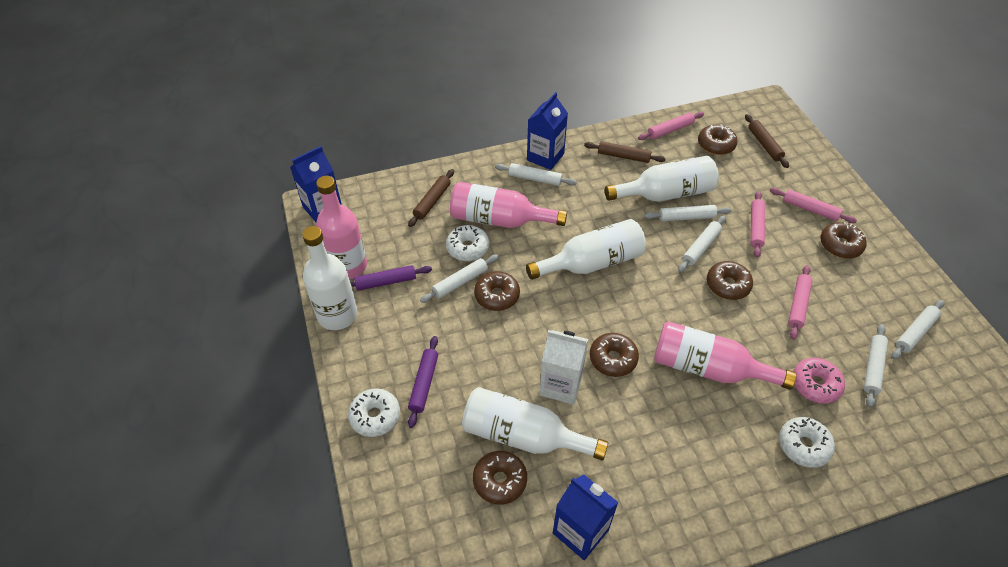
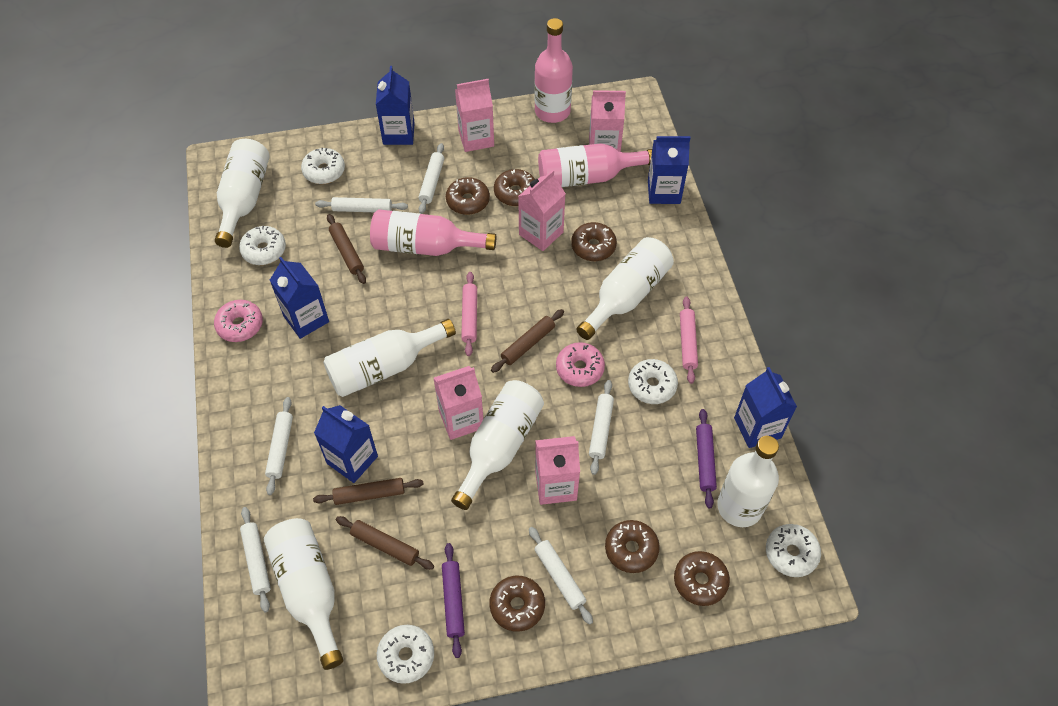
blue carton: 3 -> 5
brown rolling pin: 3 -> 4
pink carton: 0 -> 5
pink donut: 1 -> 2
pink rolling pin: 4 -> 2
white bottle: 4 -> 6
white carton: 1 -> 0
white donut: 3 -> 5

